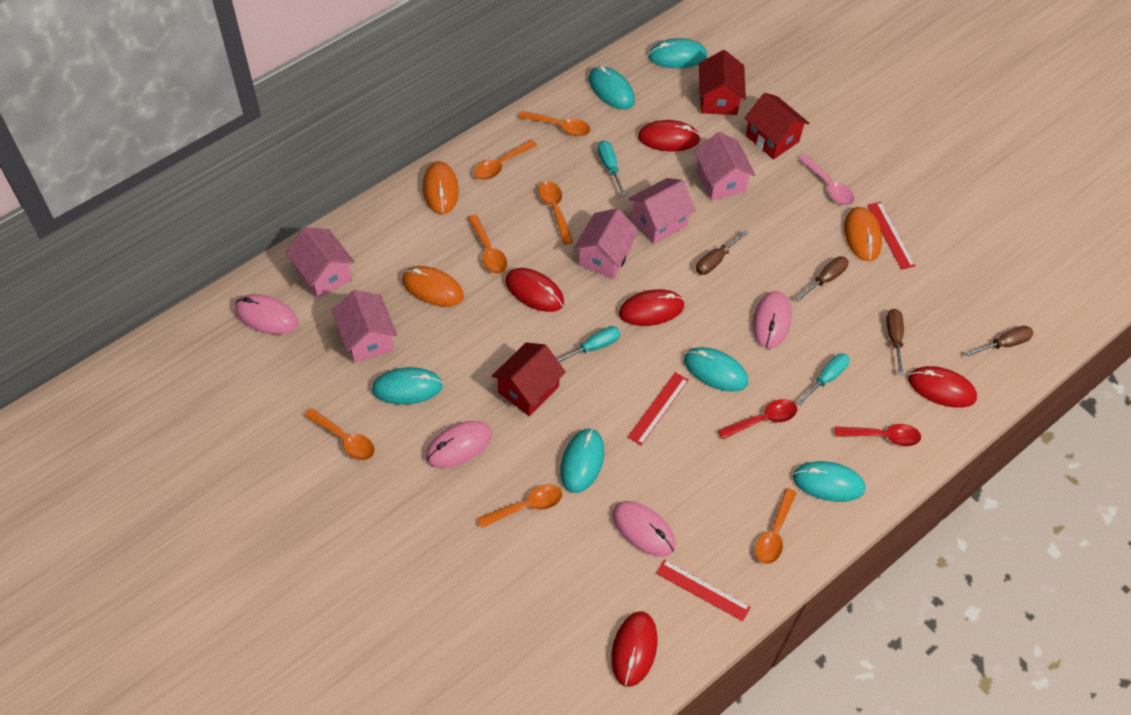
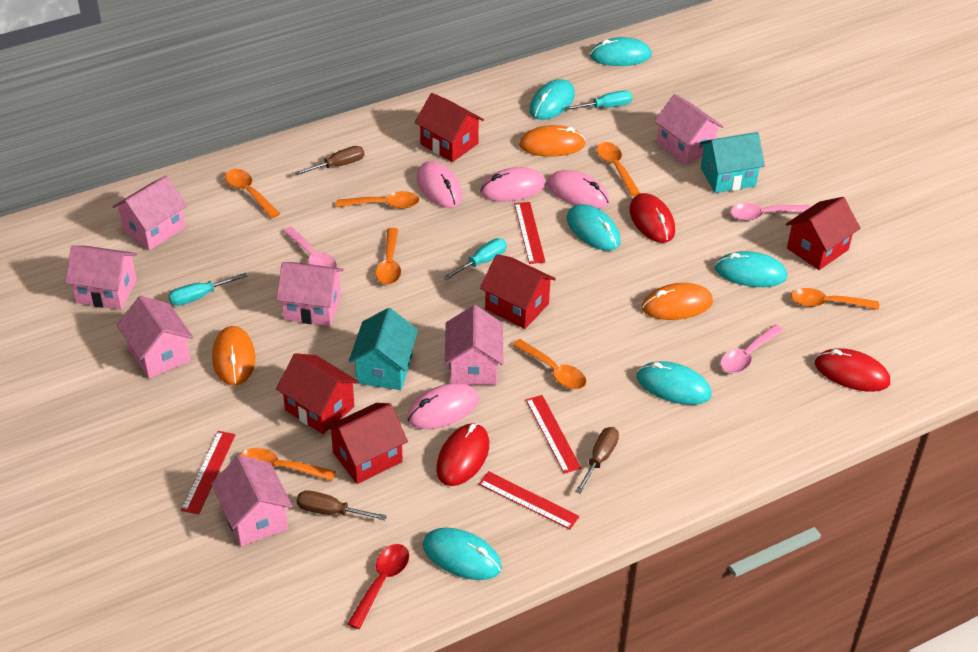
brown screwdriver: 4 -> 3
pink house: 5 -> 7
pink spoon: 1 -> 3
red house: 3 -> 5
red mouse: 5 -> 3
red ruler: 3 -> 4
red spoon: 2 -> 1
turquoise house: 0 -> 2

